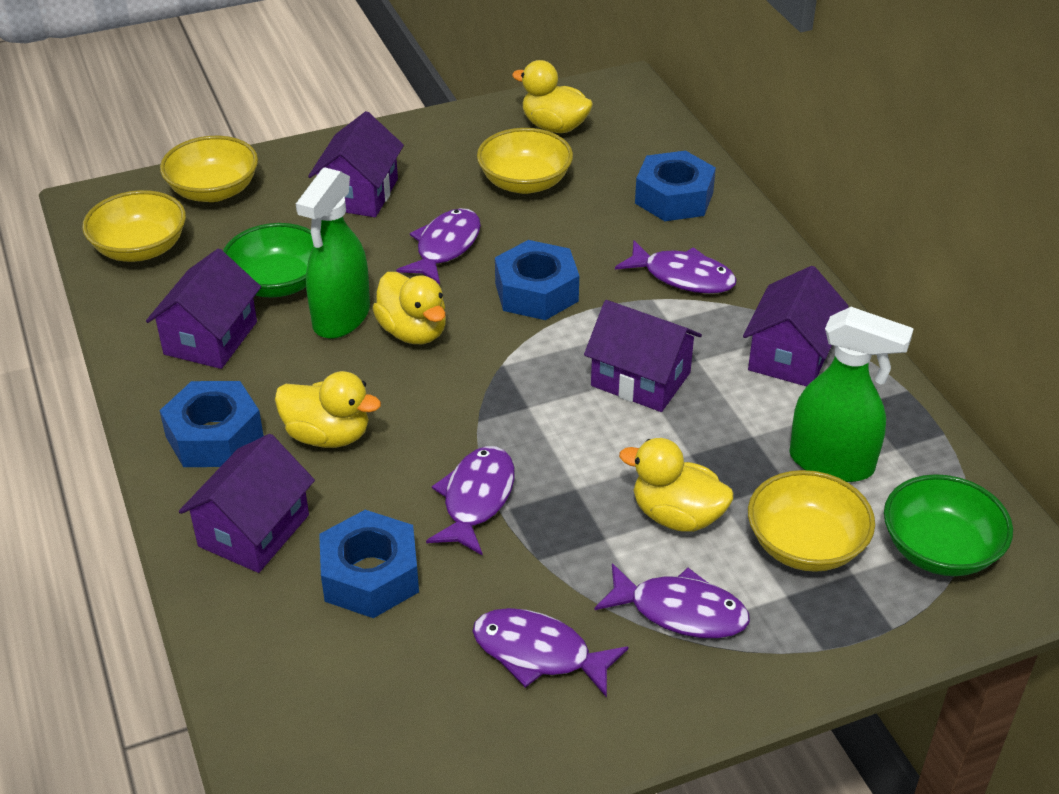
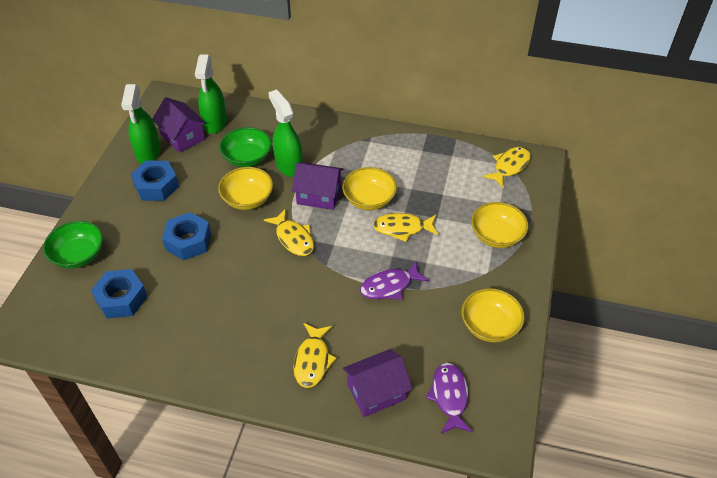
blue nut: 4 -> 3
green spray bottle: 2 -> 3
purple fish: 5 -> 2
purple house: 5 -> 3
yellow duck: 4 -> 0
yellow fish: 0 -> 4

